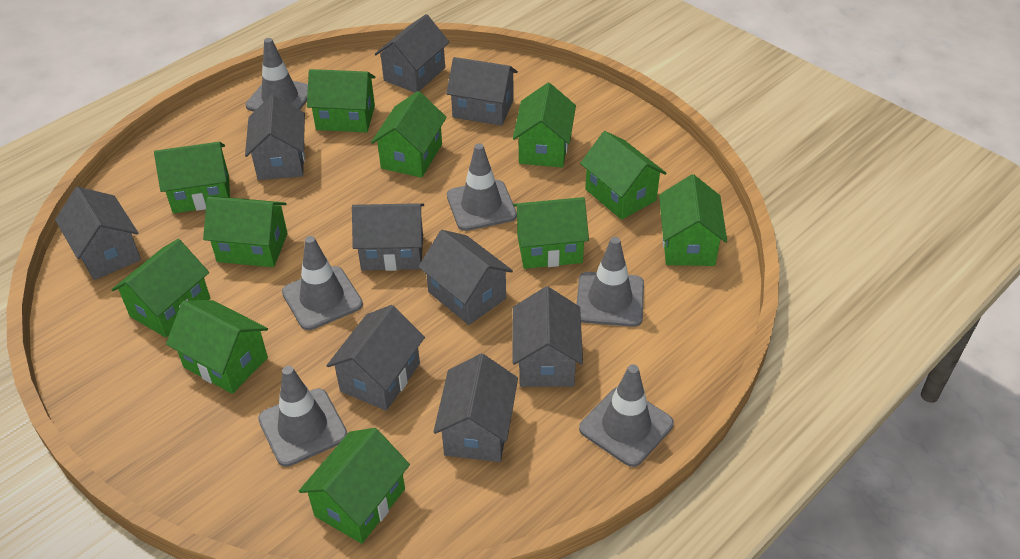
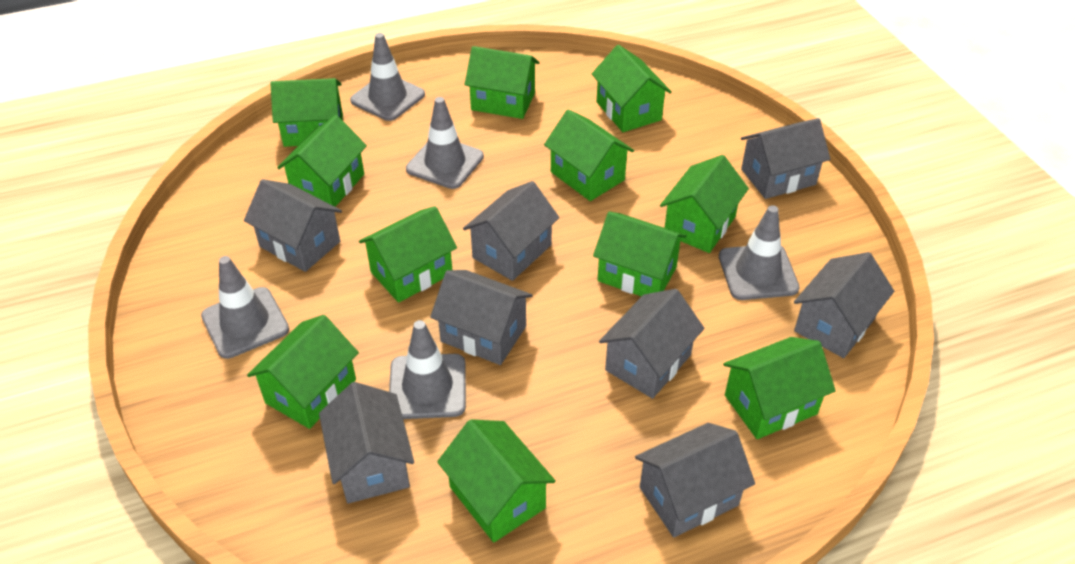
grey house: 9 -> 8
grey traffic cone: 6 -> 5

